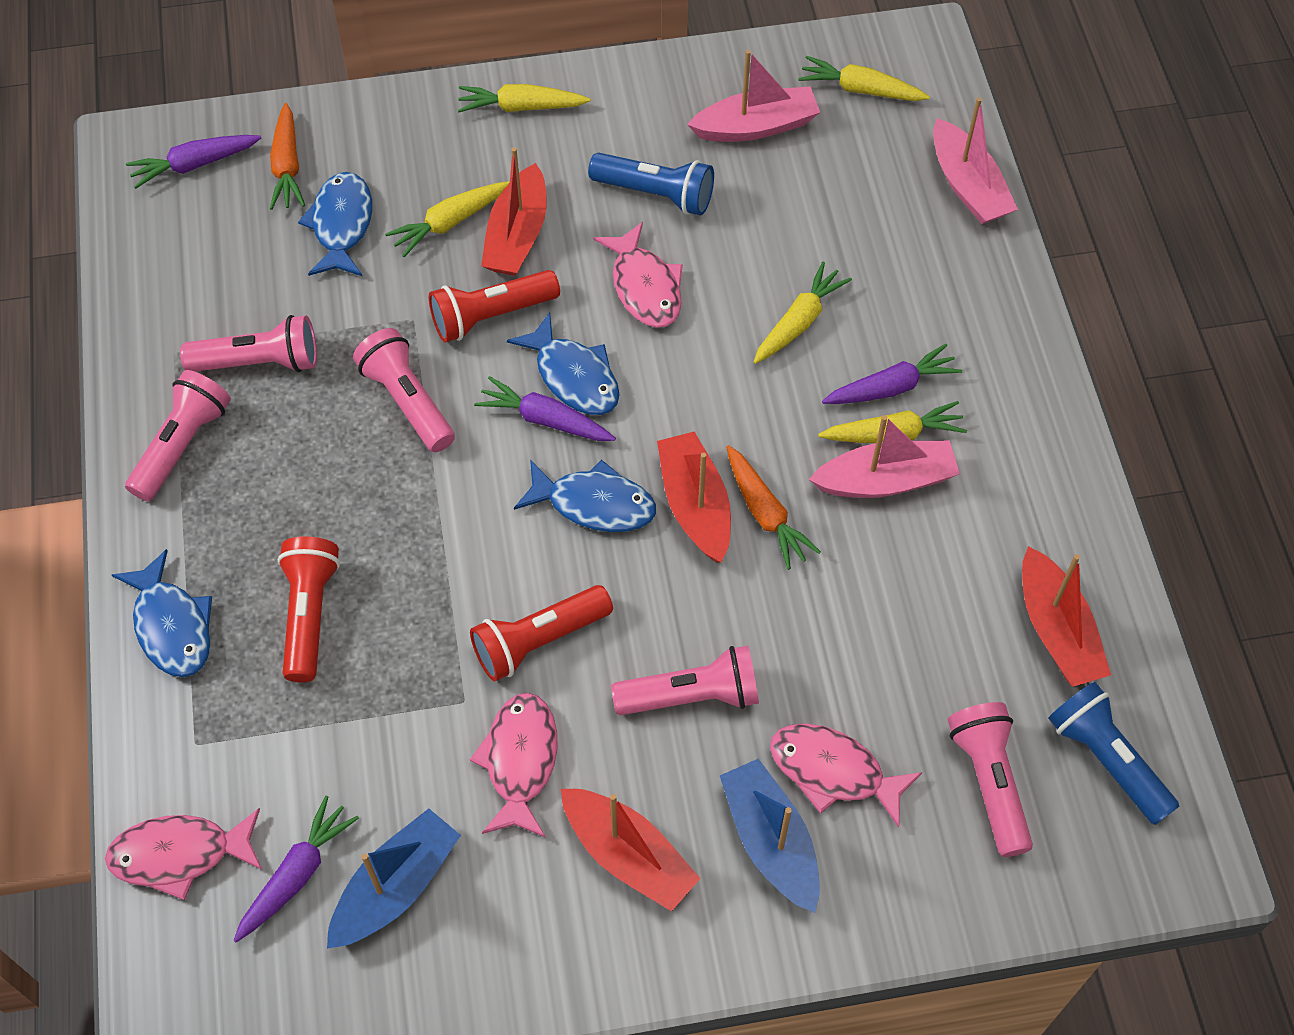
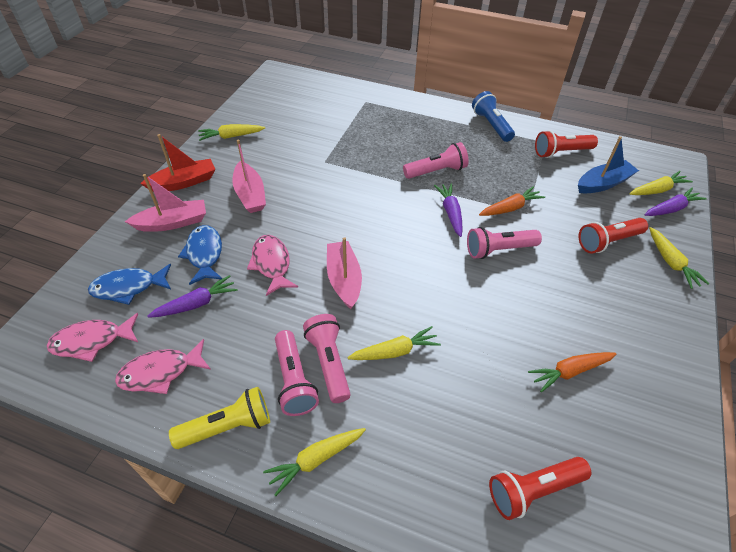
blue boat: 2 -> 1
blue fish: 4 -> 2
blue flashlight: 2 -> 1
pink fish: 4 -> 3
pink flashlight: 5 -> 4
purple carrot: 4 -> 3
red boat: 4 -> 1
yellow flashlight: 0 -> 1

